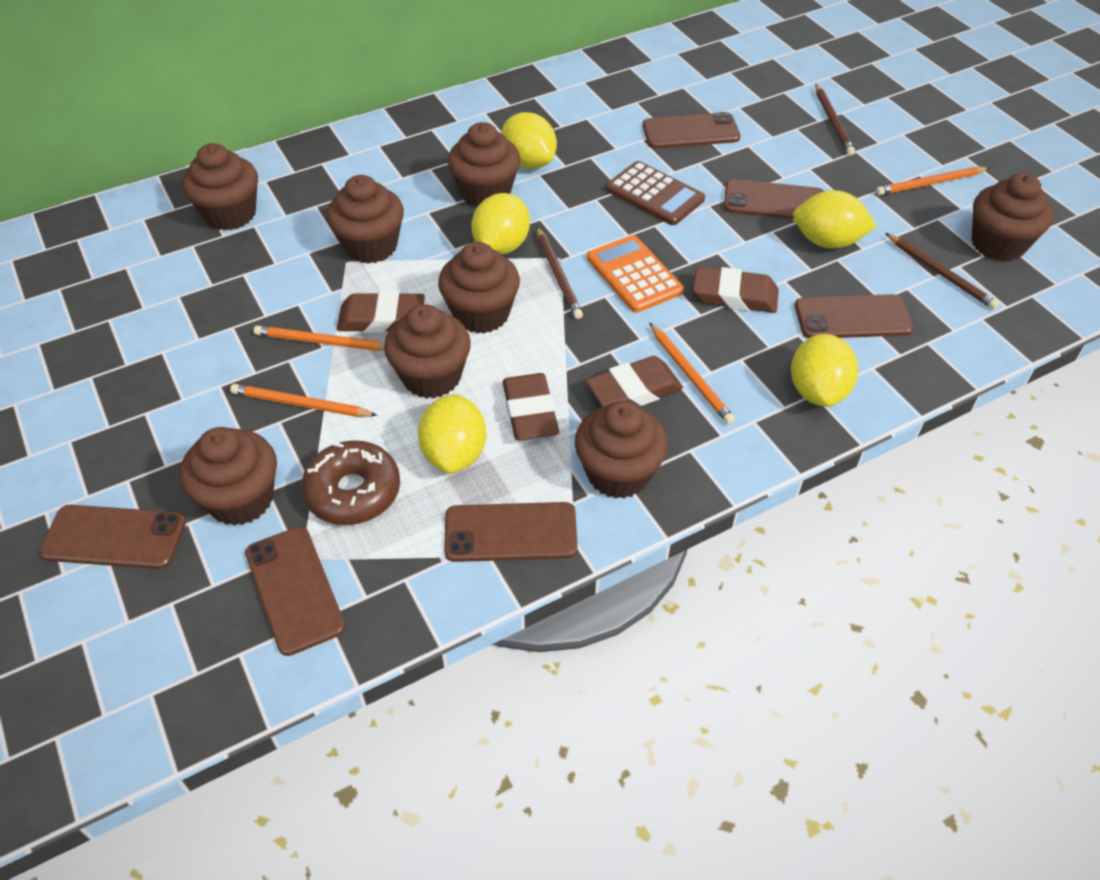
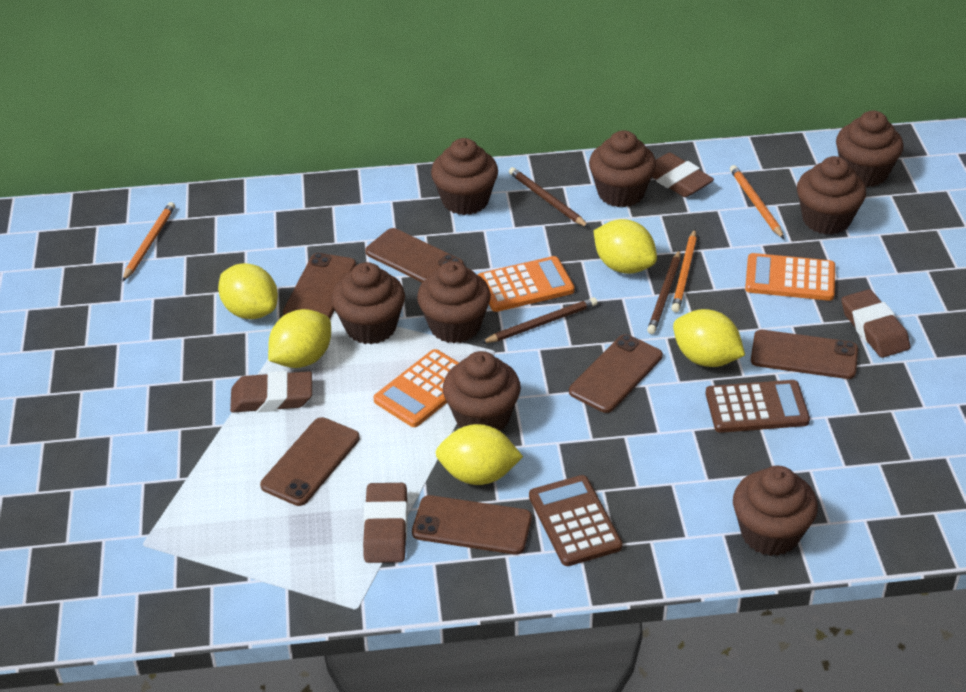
brown calculator: 1 -> 2
brown donut: 1 -> 0
orange calculator: 1 -> 3
orange pencil: 4 -> 3

